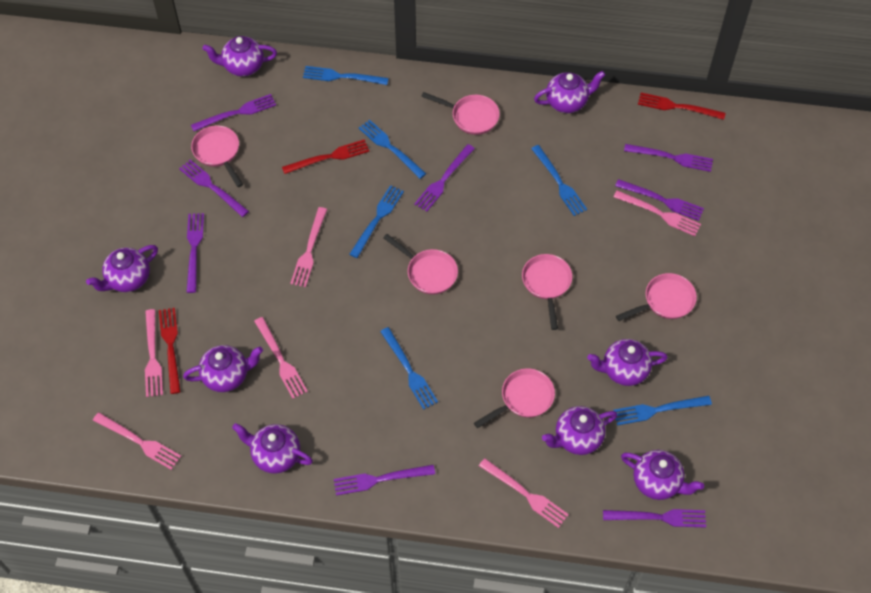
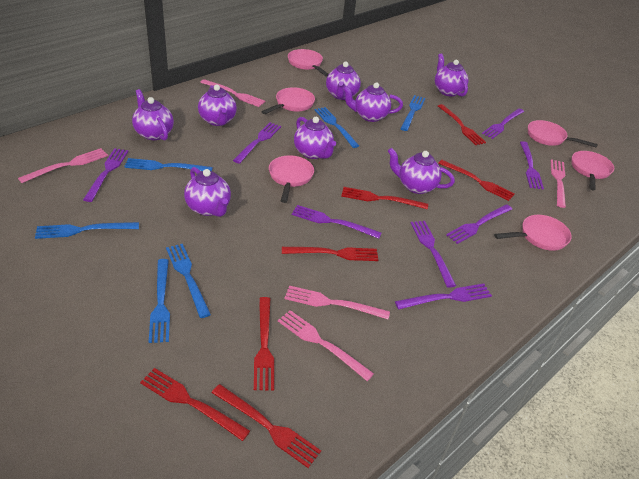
pink fork: 6 -> 5
red fork: 3 -> 7

